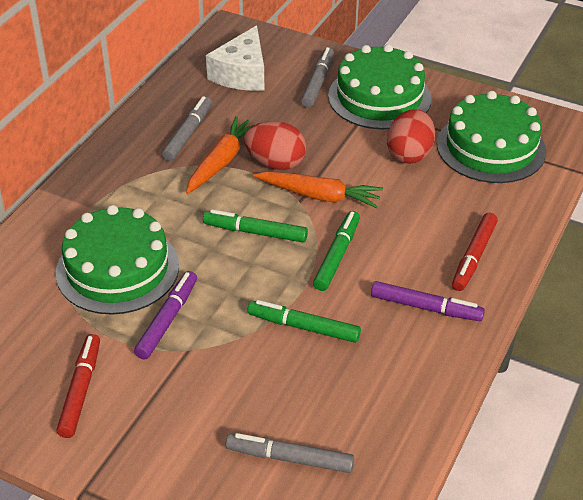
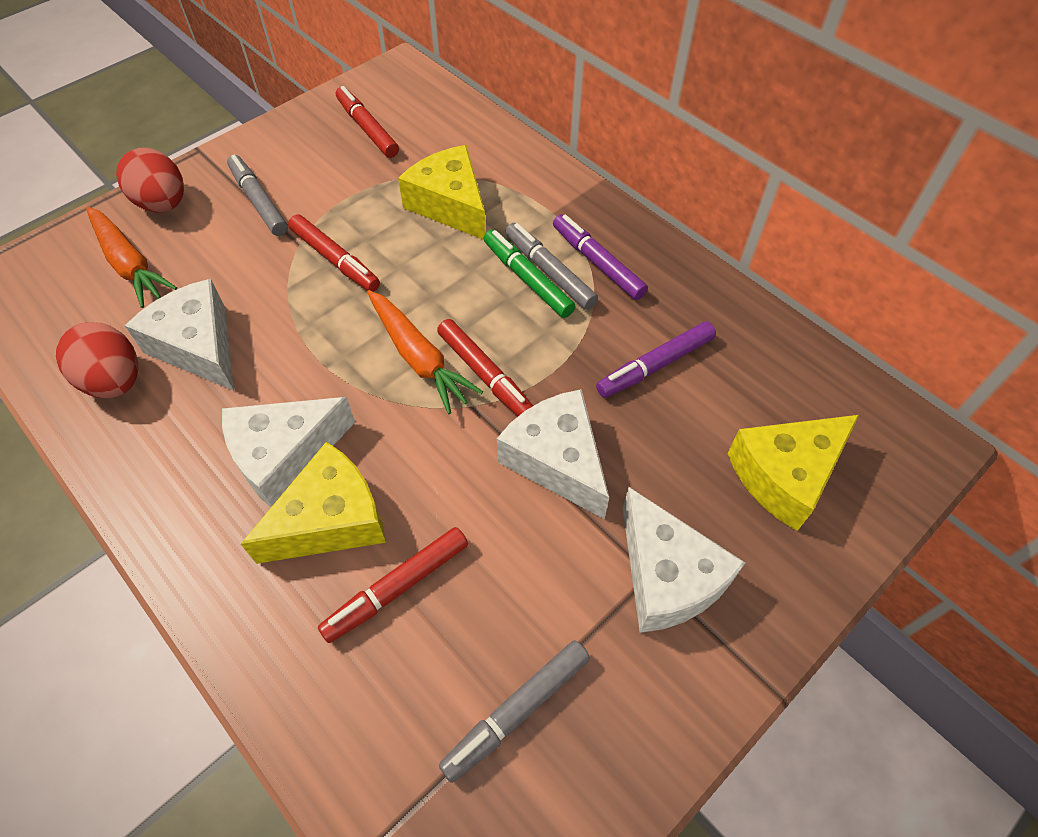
green cake: 3 -> 0
green marker: 3 -> 1
red marker: 2 -> 4
white cheese: 1 -> 4
yellow cheese: 0 -> 3

